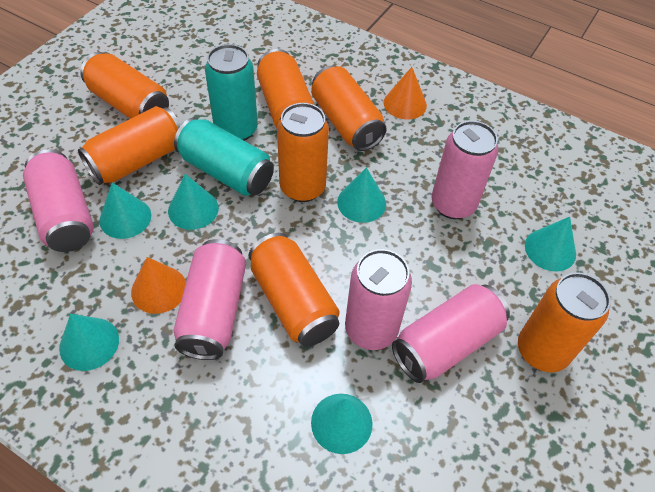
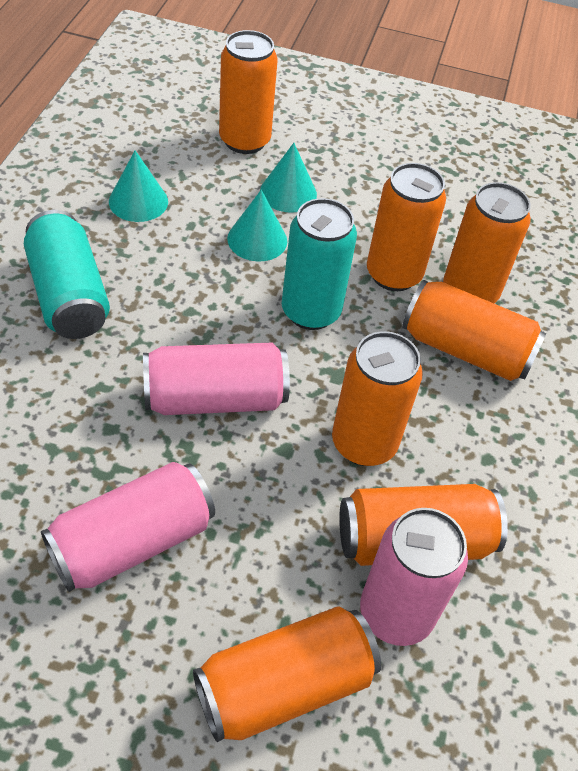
orange cone: 2 -> 0
pink can: 5 -> 3
turquoise cone: 6 -> 3

